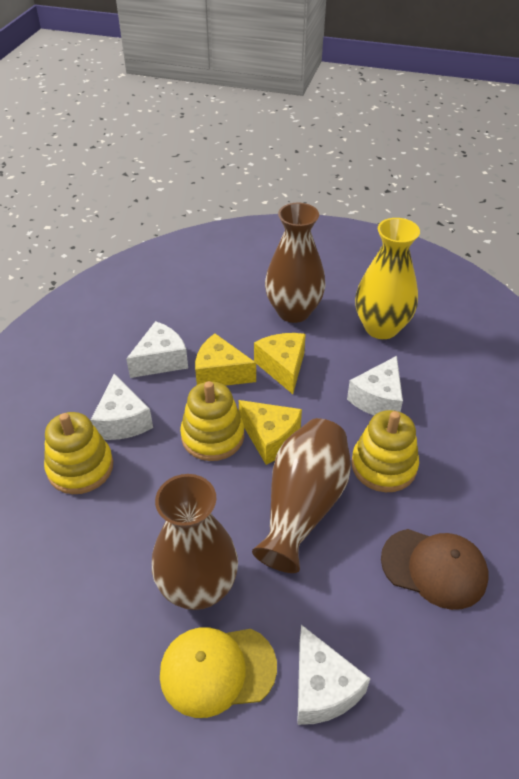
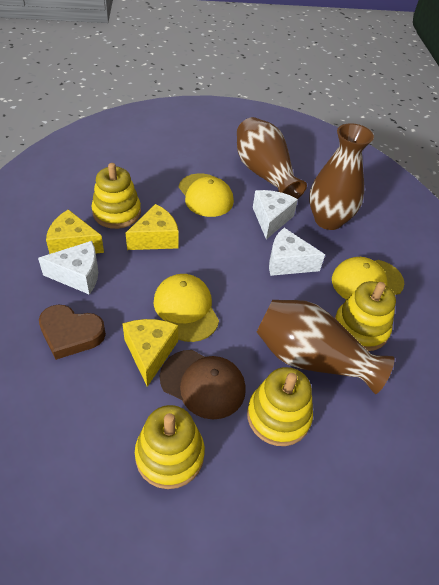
brown heart: 0 -> 1
white cheese: 4 -> 3
yellow cap: 1 -> 3
yellow stacking toy: 3 -> 4
yellow vase: 1 -> 0

